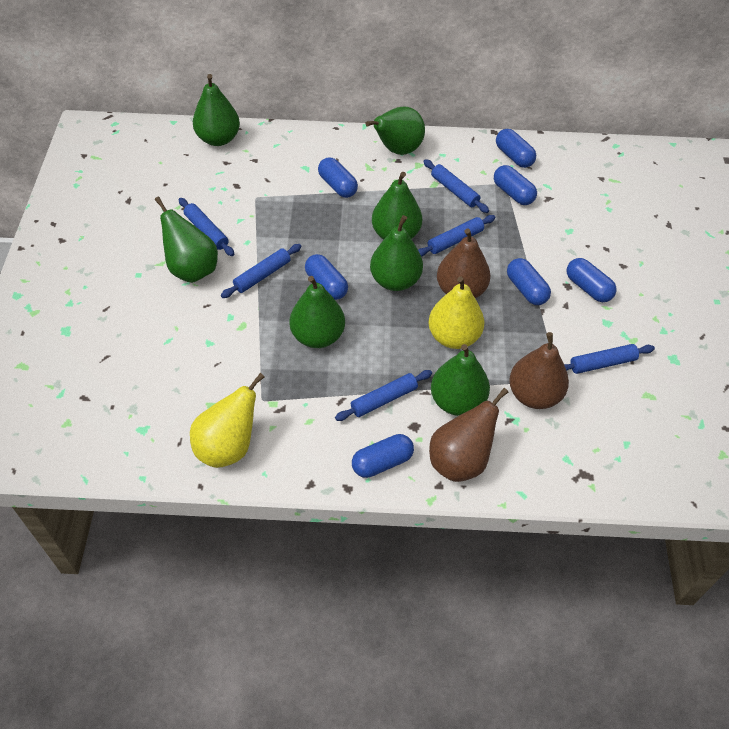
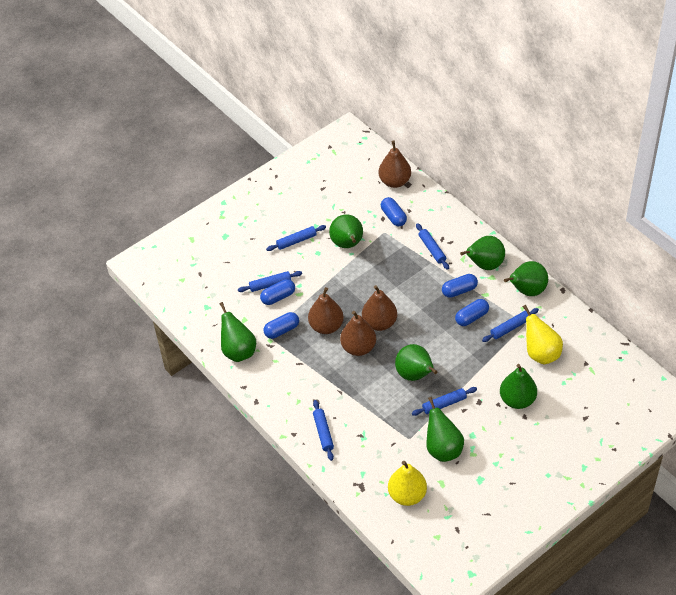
blue capsule: 7 -> 5
brown pear: 3 -> 4

